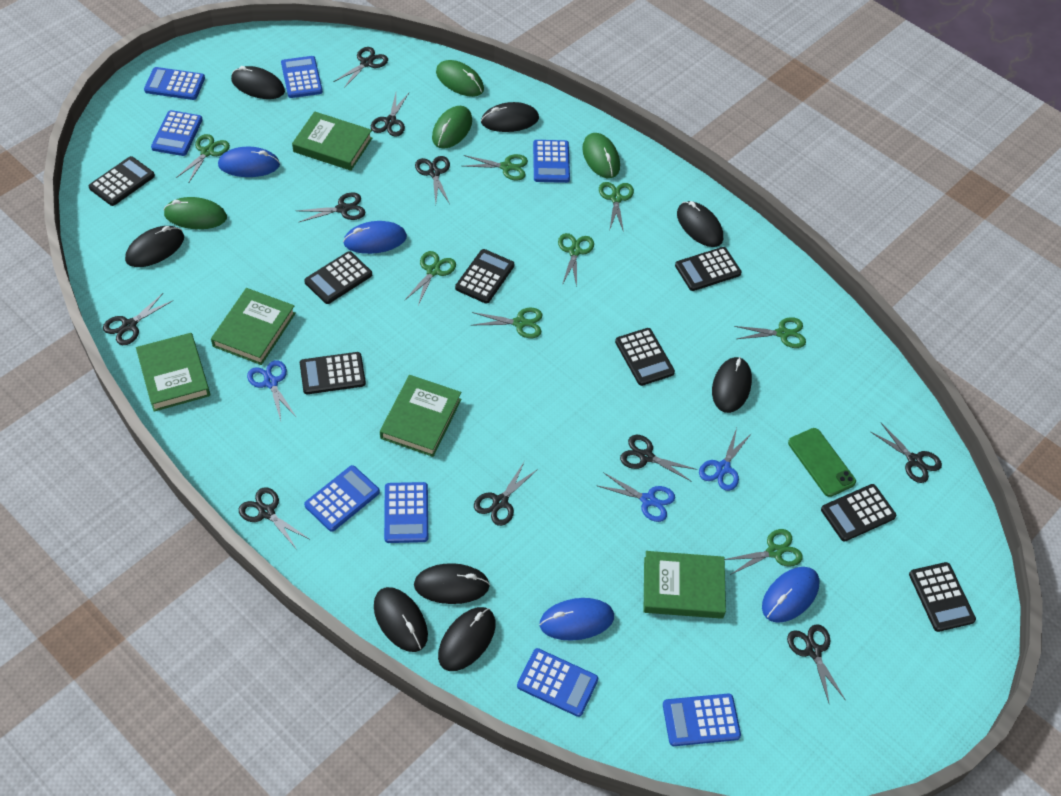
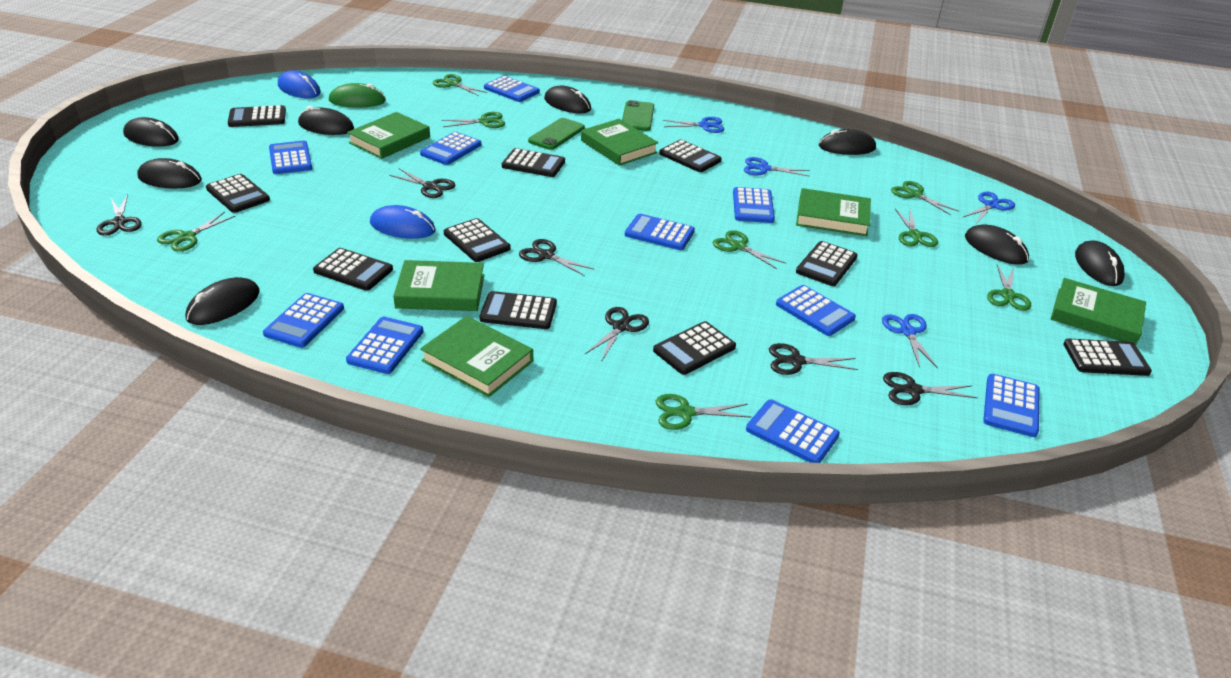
black calculator: 8 -> 10
black scissors: 10 -> 6
blue calculator: 8 -> 10
blue mouse: 4 -> 2
blue scissors: 3 -> 4
green book: 5 -> 6
green mouse: 4 -> 1
green phone: 1 -> 2

